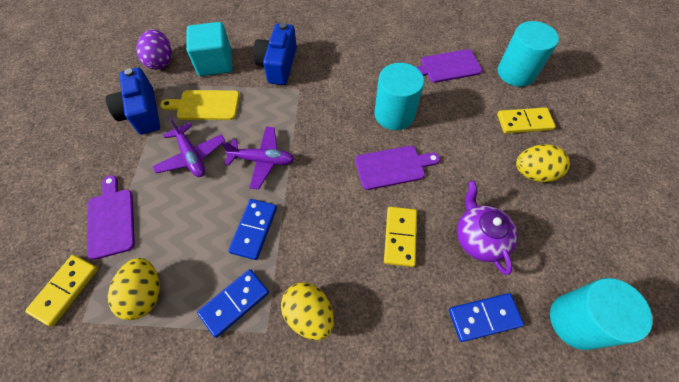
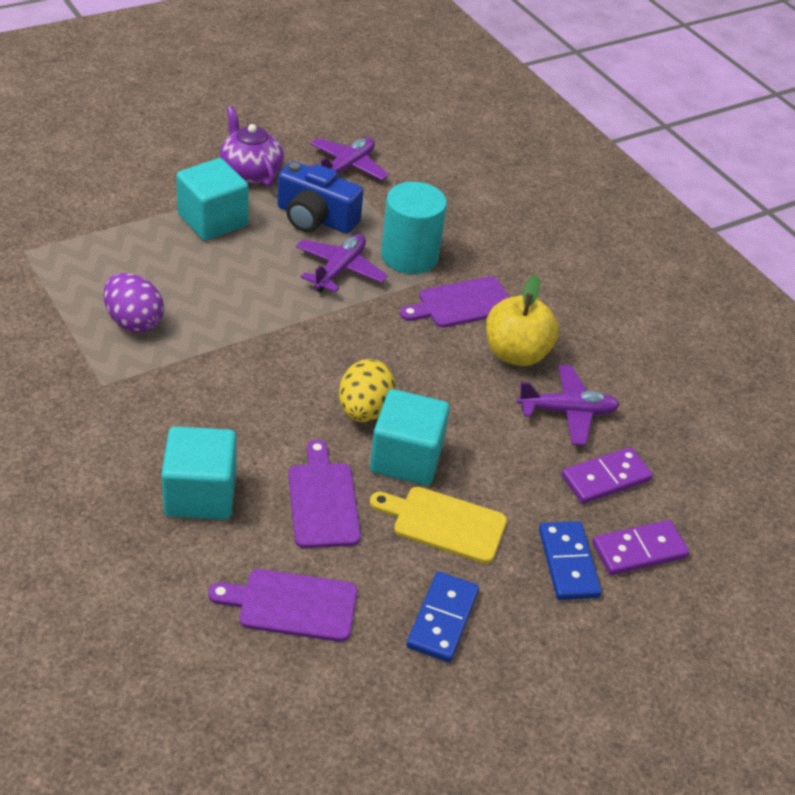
blue camera: 2 -> 1
blue domino: 3 -> 2
purple domino: 0 -> 2
purple plane: 2 -> 3
turquoise cube: 1 -> 3
turquoise cylinder: 3 -> 1
yellow apple: 0 -> 1
yellow domino: 3 -> 0
yellow egg: 3 -> 1

